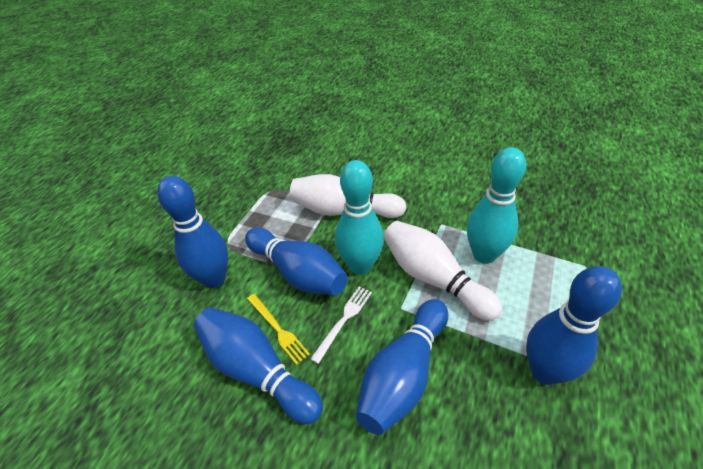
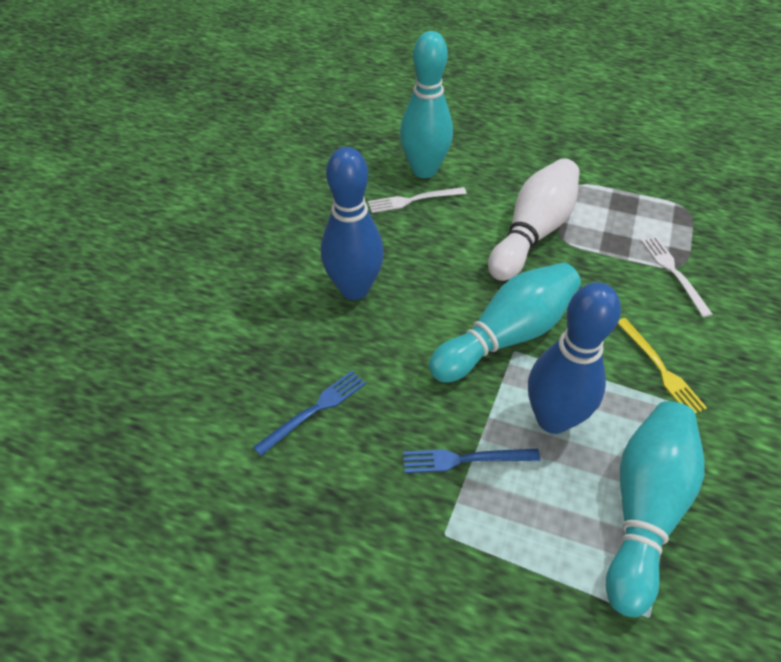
blue bowling pin: 5 -> 2
blue fork: 0 -> 2
turquoise bowling pin: 2 -> 3
white bowling pin: 2 -> 1
white fork: 1 -> 2

